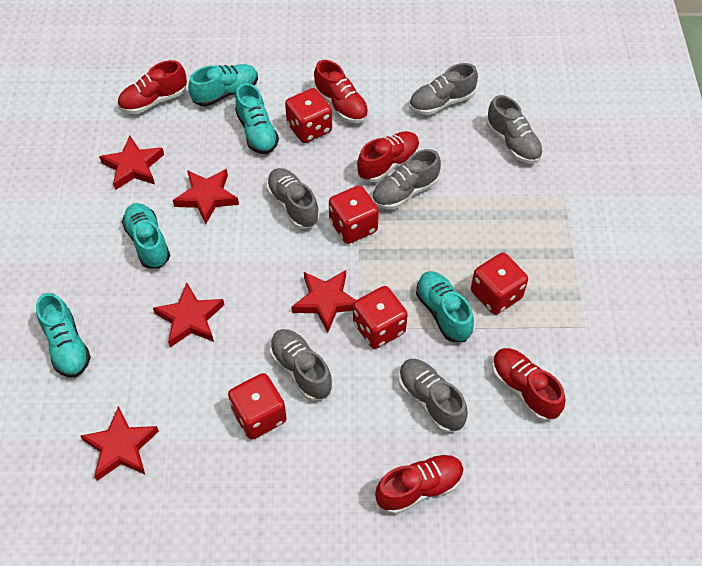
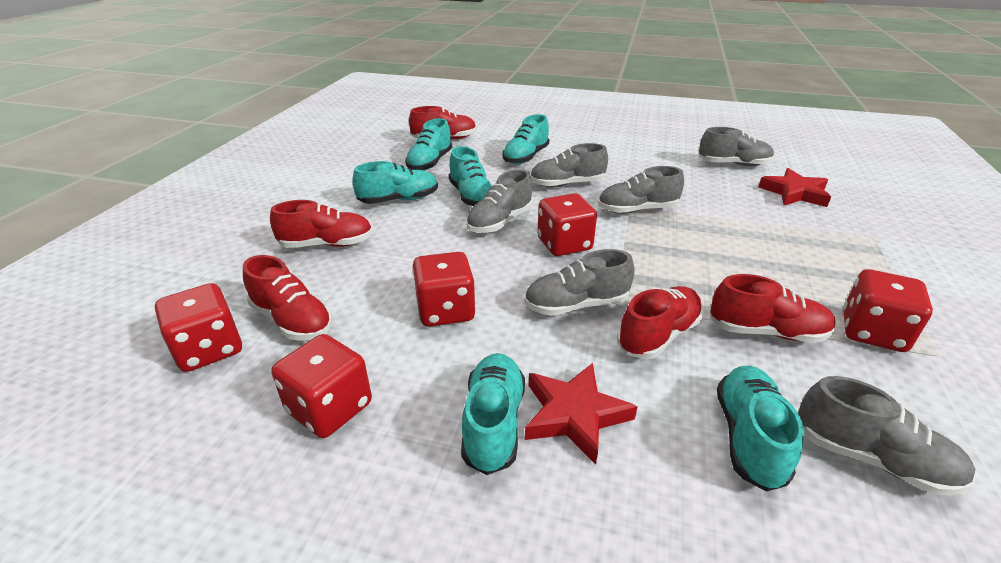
red star: 5 -> 2
turquoise shoe: 5 -> 6

